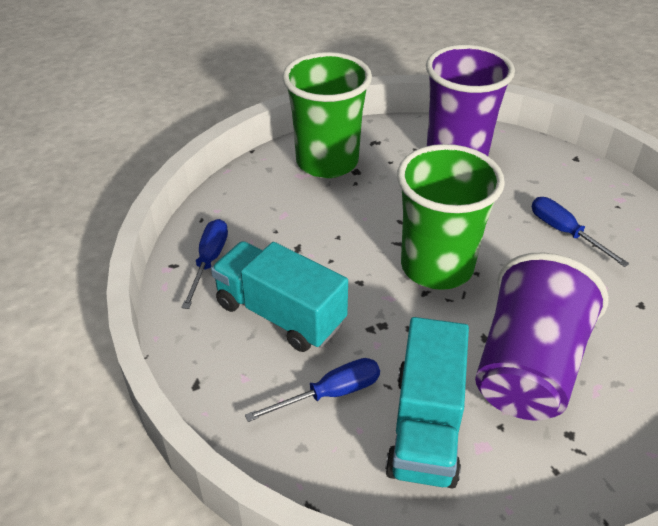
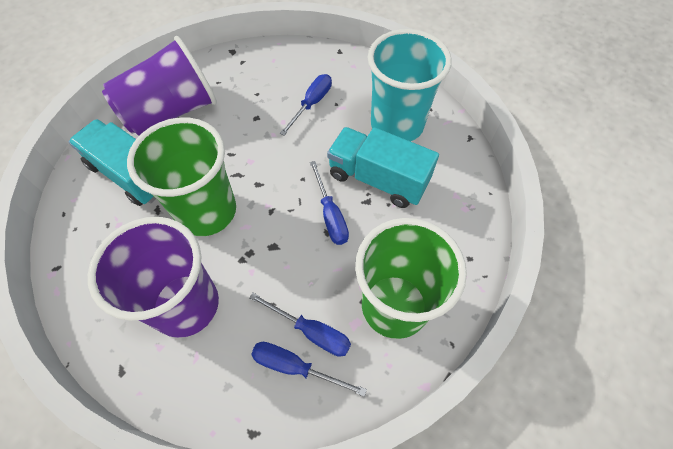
blue screwdriver: 3 -> 4
turquoise cup: 0 -> 1

